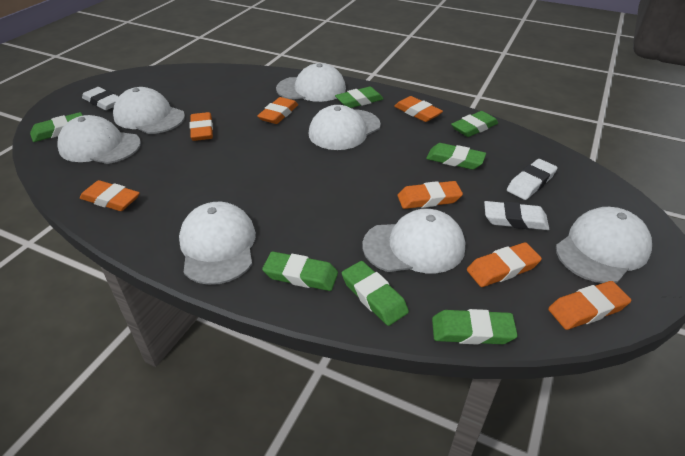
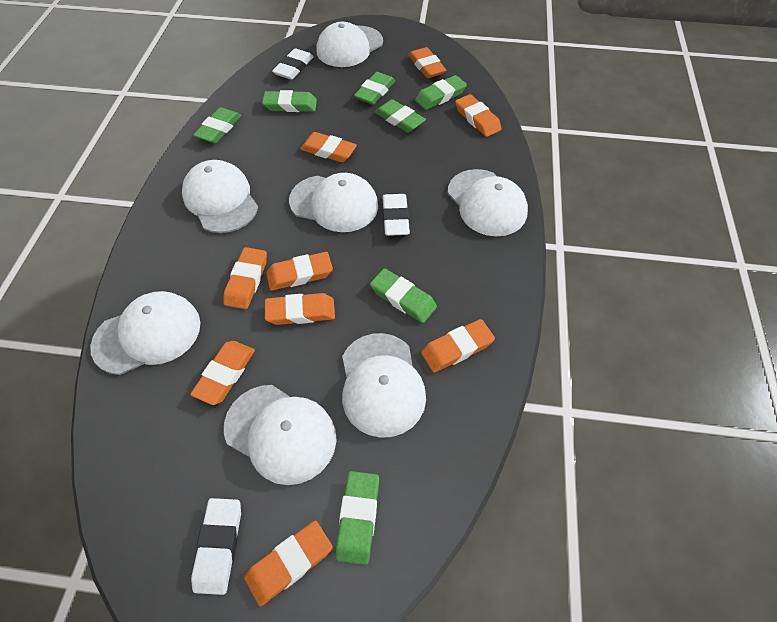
orange eraser: 7 -> 9

